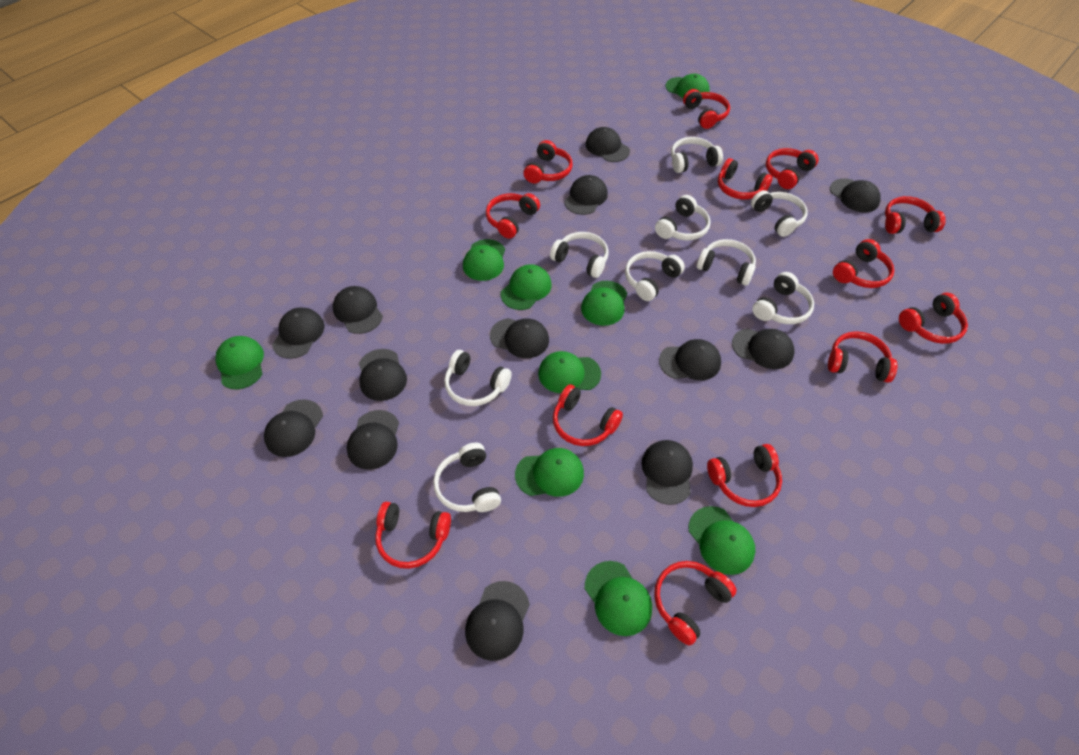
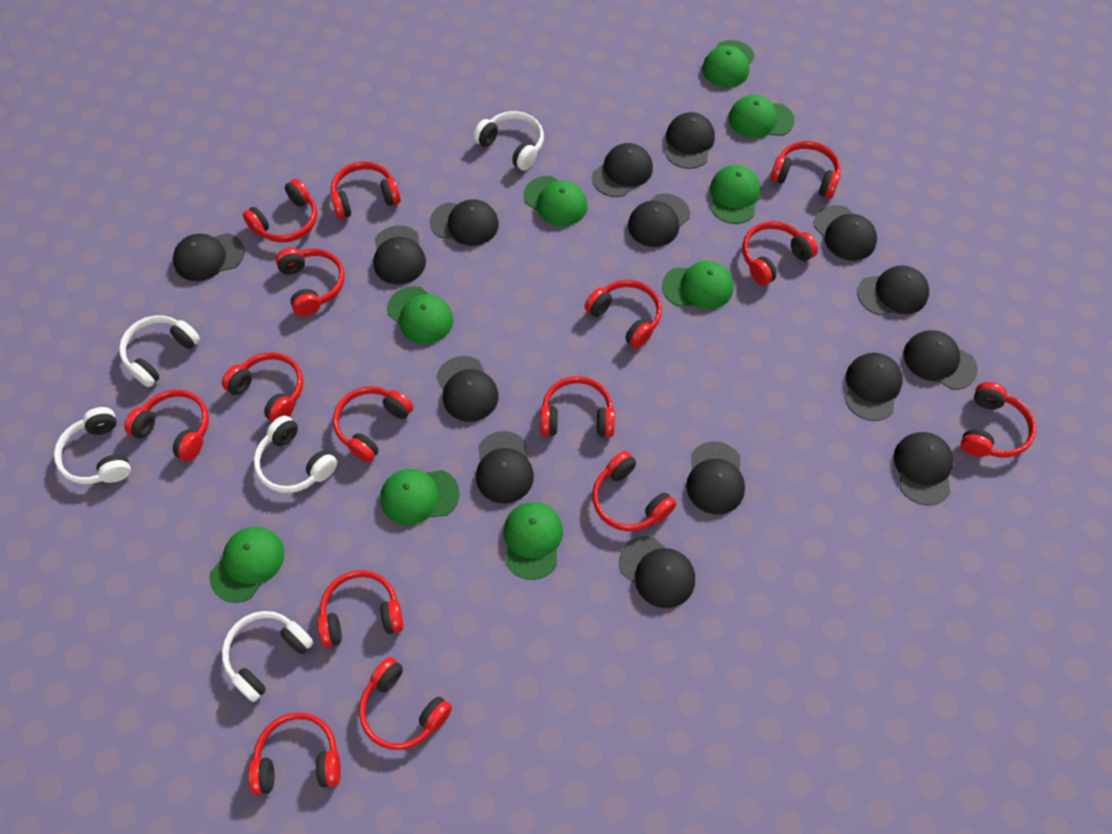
black cap: 13 -> 15
red headphones: 13 -> 15
white headphones: 9 -> 5

